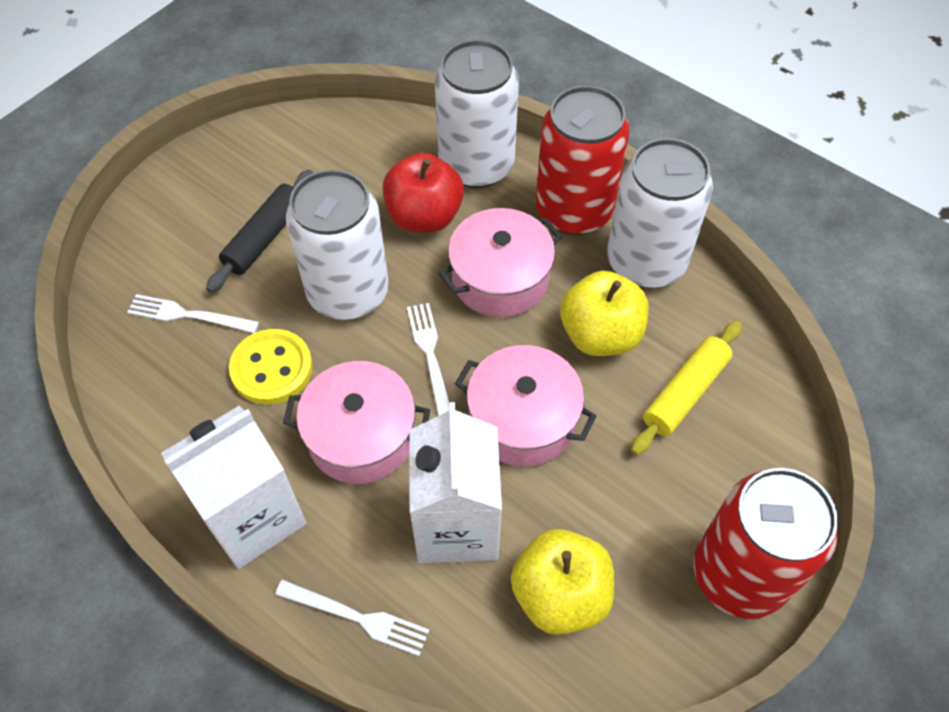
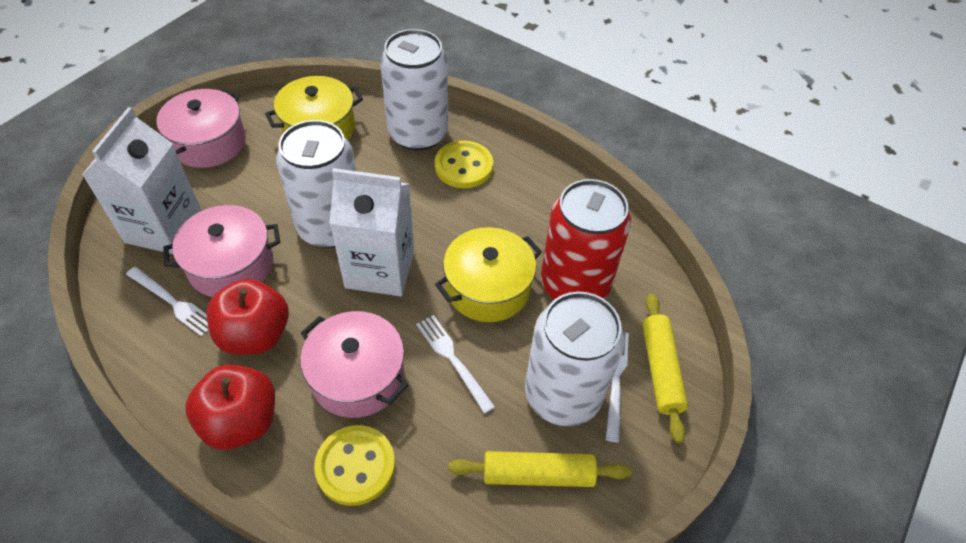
black rolling pin: 1 -> 0
red apple: 1 -> 2
red can: 2 -> 1
yellow apple: 2 -> 0
yellow button: 1 -> 2
yellow pot: 0 -> 2
yellow rolling pin: 1 -> 2

